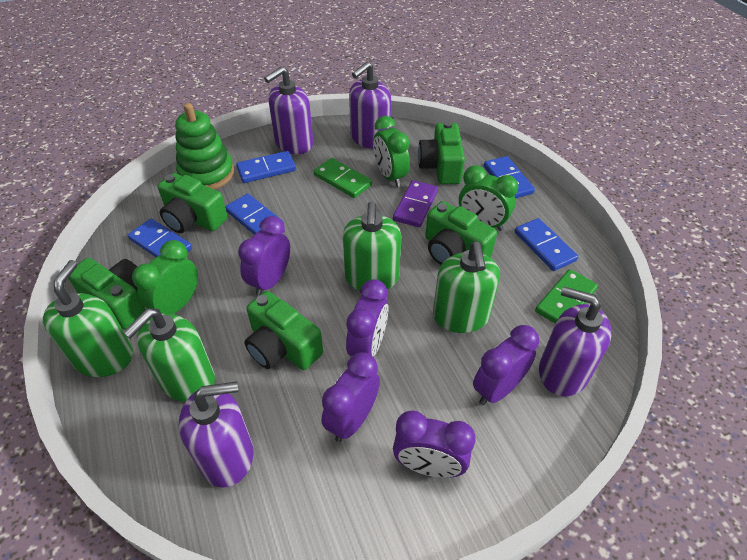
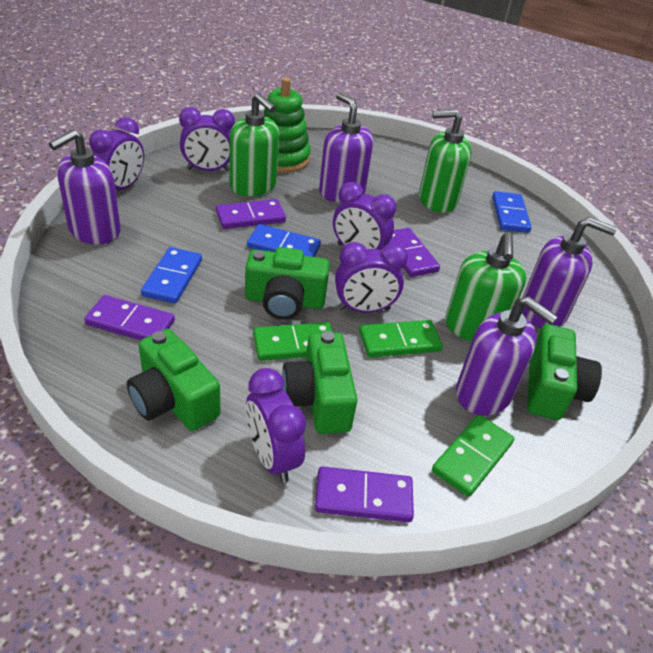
blue domino: 5 -> 3
green camera: 5 -> 4
green clock: 3 -> 0
green domino: 2 -> 3
green soap dispenser: 4 -> 3
purple domino: 1 -> 4

